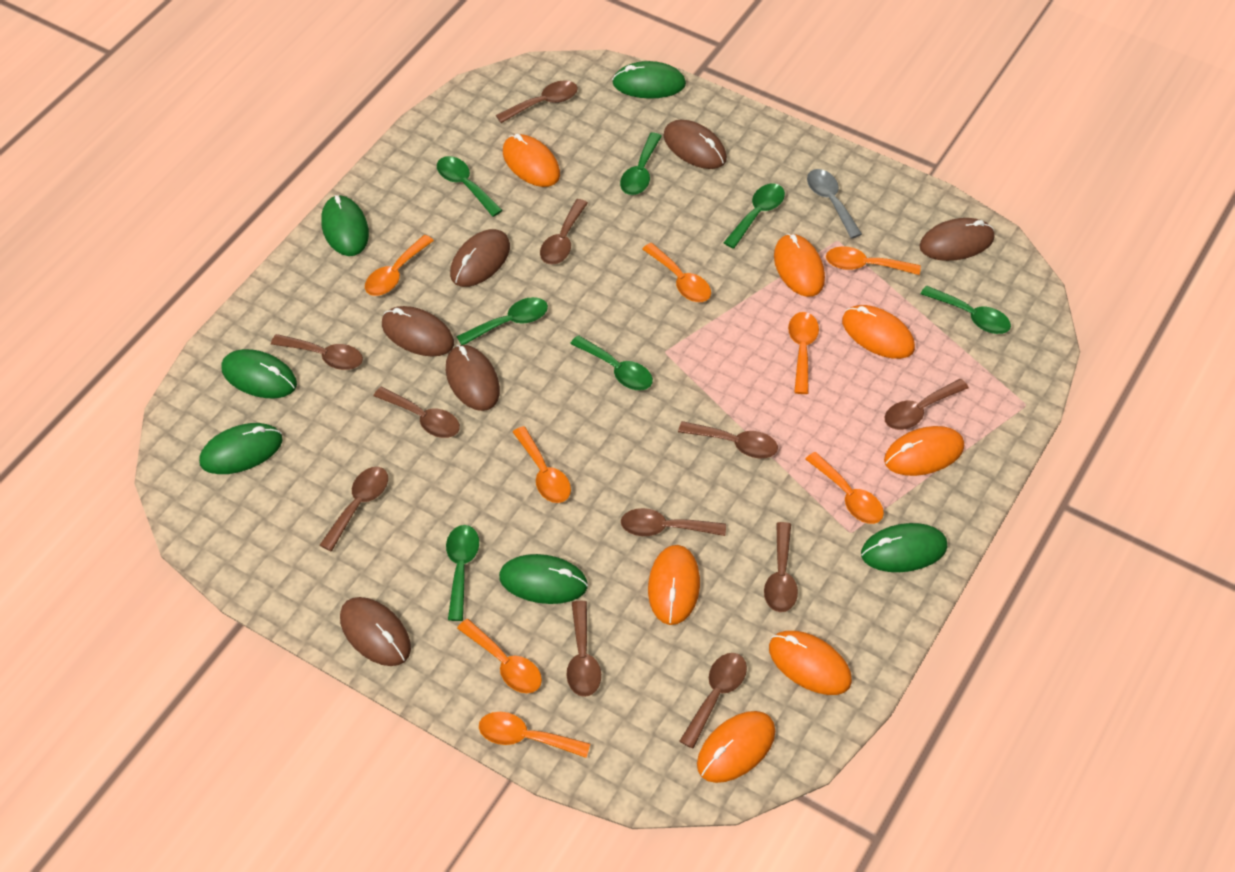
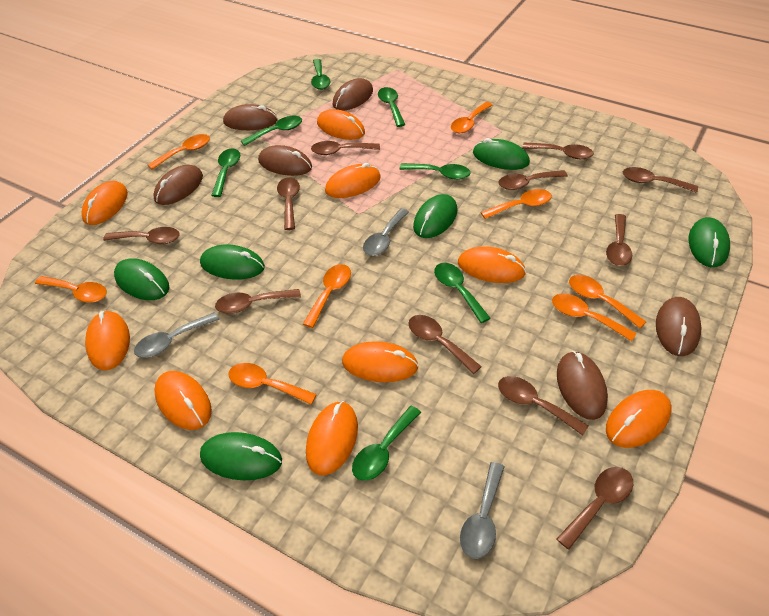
grey spoon: 1 -> 3
orange mouse: 7 -> 9

